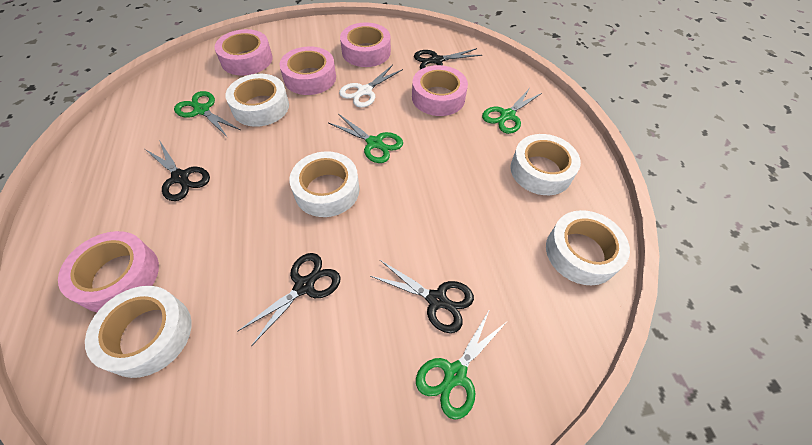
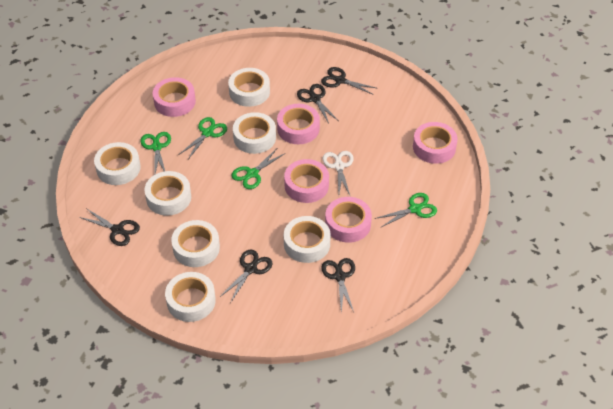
black scissors: 4 -> 5
white tape: 5 -> 7

